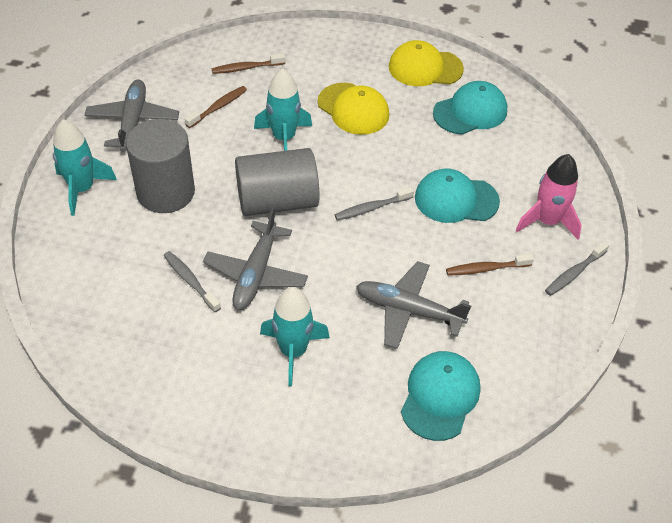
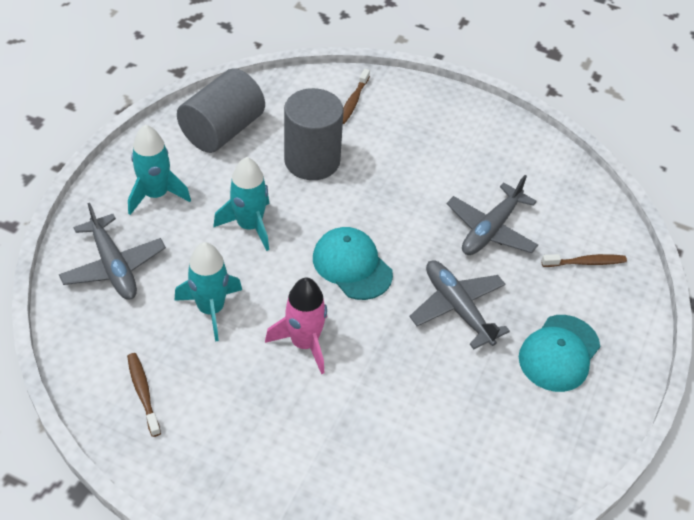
grey toothbrush: 3 -> 0
turquoise cap: 3 -> 2
yellow cap: 2 -> 0

